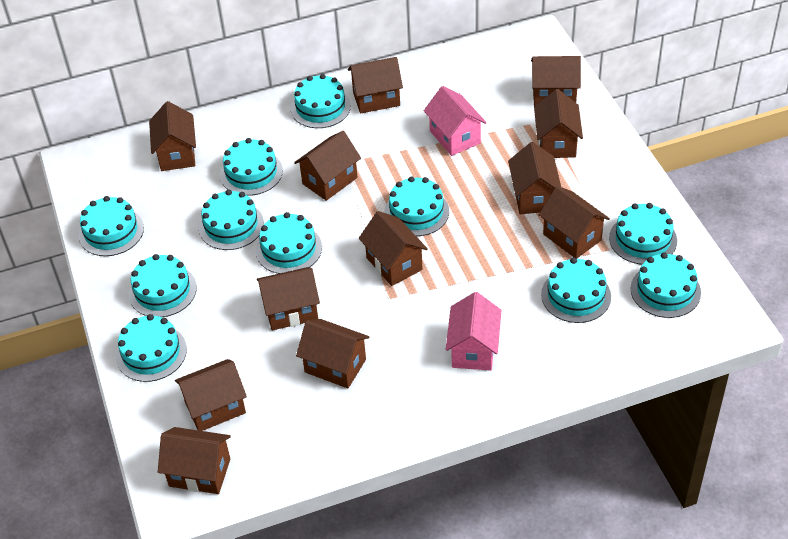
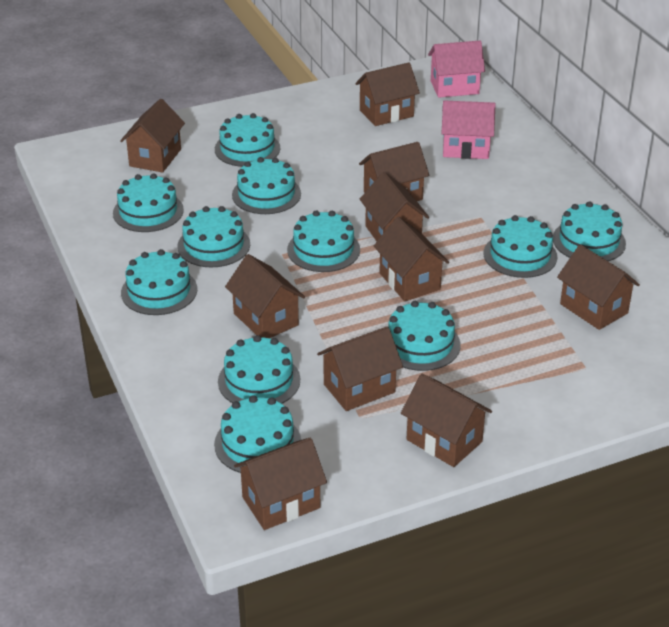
brown house: 12 -> 10

